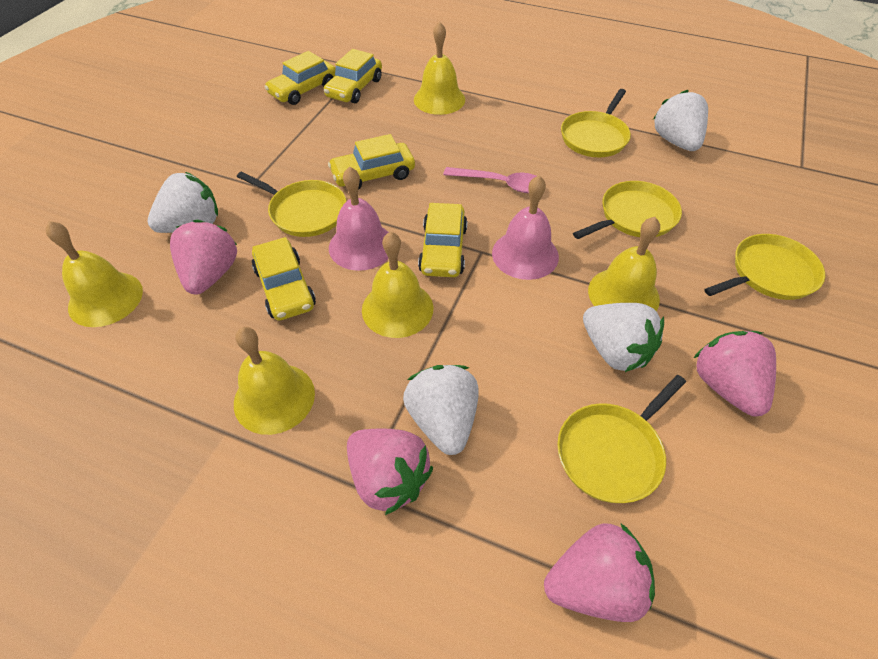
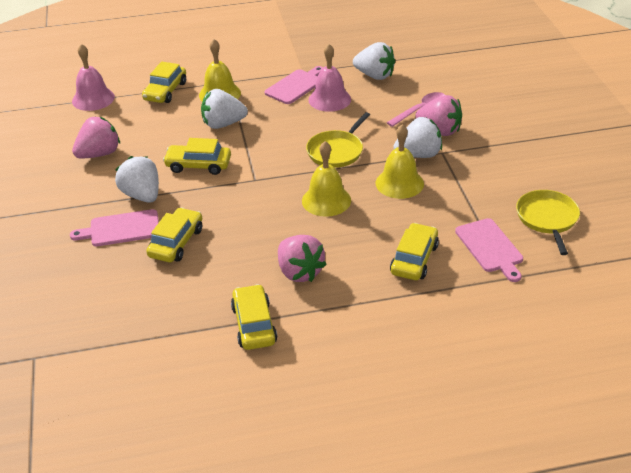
pink cutting board: 0 -> 3
pink strawberry: 4 -> 3
yellow bell: 5 -> 3
yellow pan: 5 -> 2

